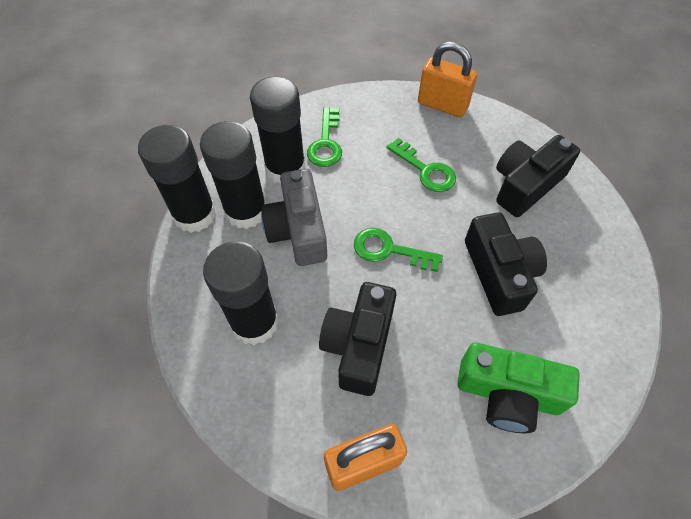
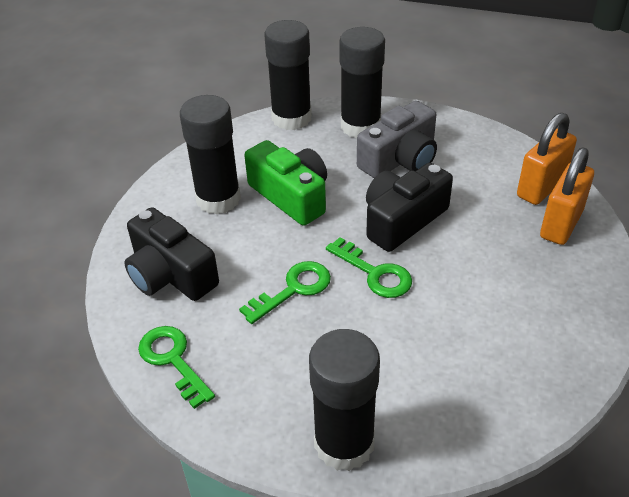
black camera: 3 -> 2

